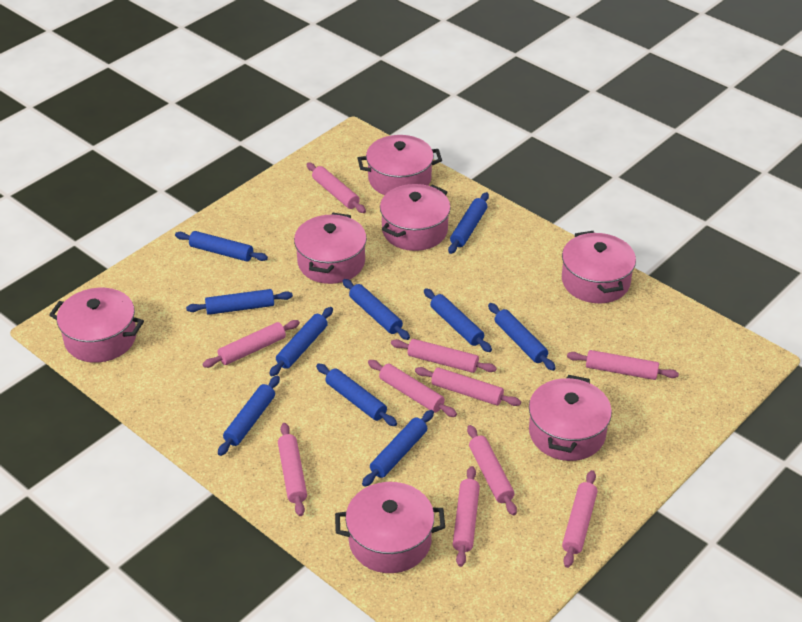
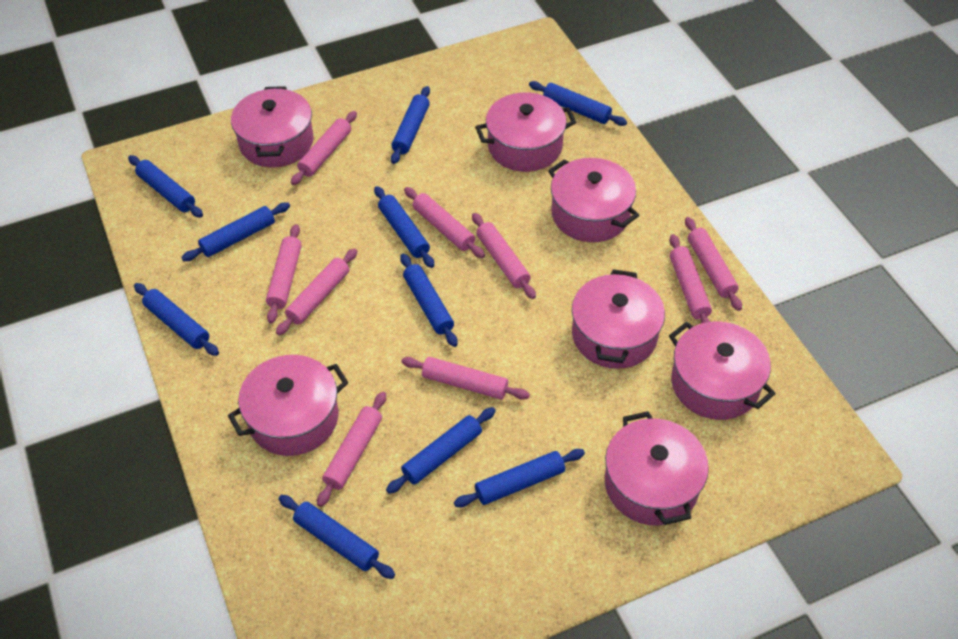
pink rolling pin: 10 -> 9

